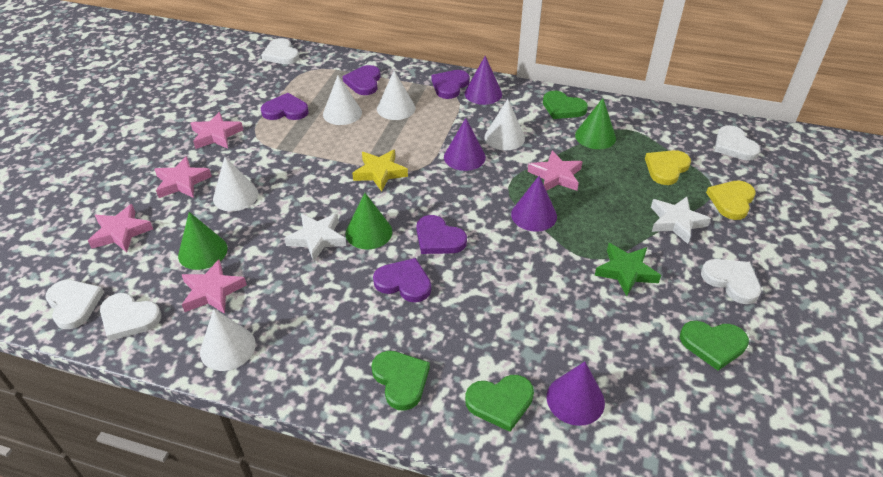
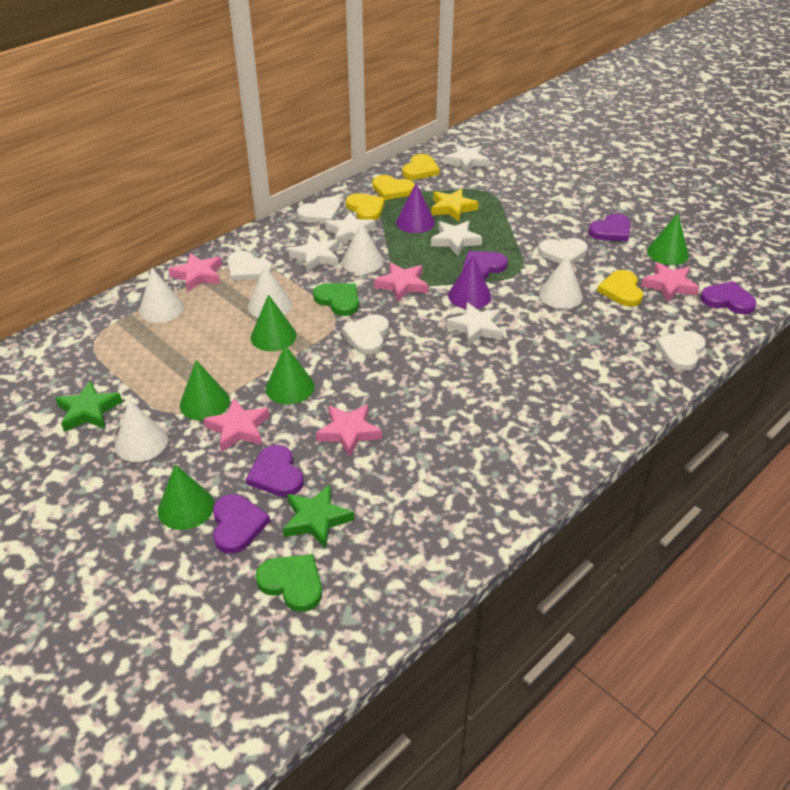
green cone: 3 -> 5
green heart: 4 -> 2
green star: 1 -> 2
purple cone: 4 -> 2
white star: 2 -> 5
yellow heart: 2 -> 4

